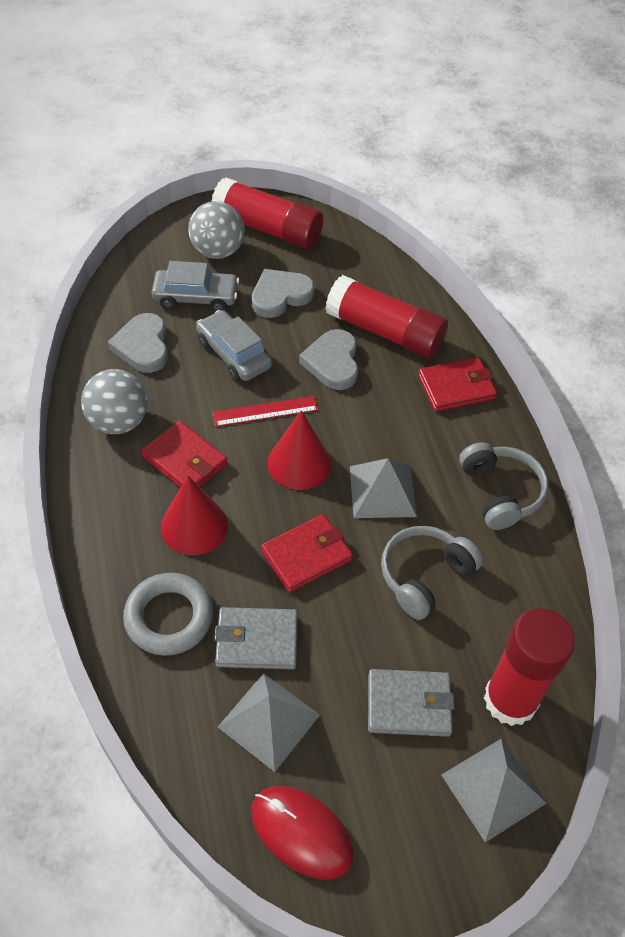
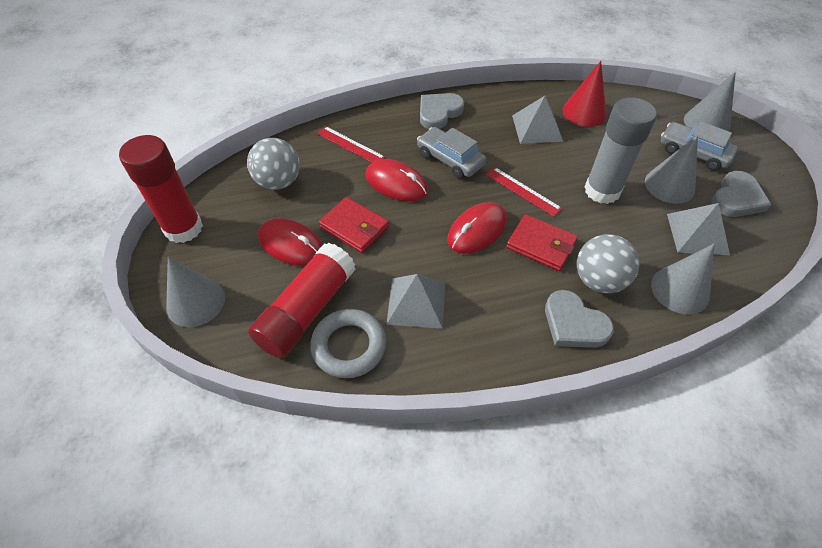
grey cone: 0 -> 4
grey glue stick: 0 -> 1
grey headphones: 2 -> 0
grey wallet: 2 -> 0
red cone: 2 -> 1
red glue stick: 3 -> 2
red mouse: 1 -> 3
red ruler: 1 -> 2
red wallet: 3 -> 2

